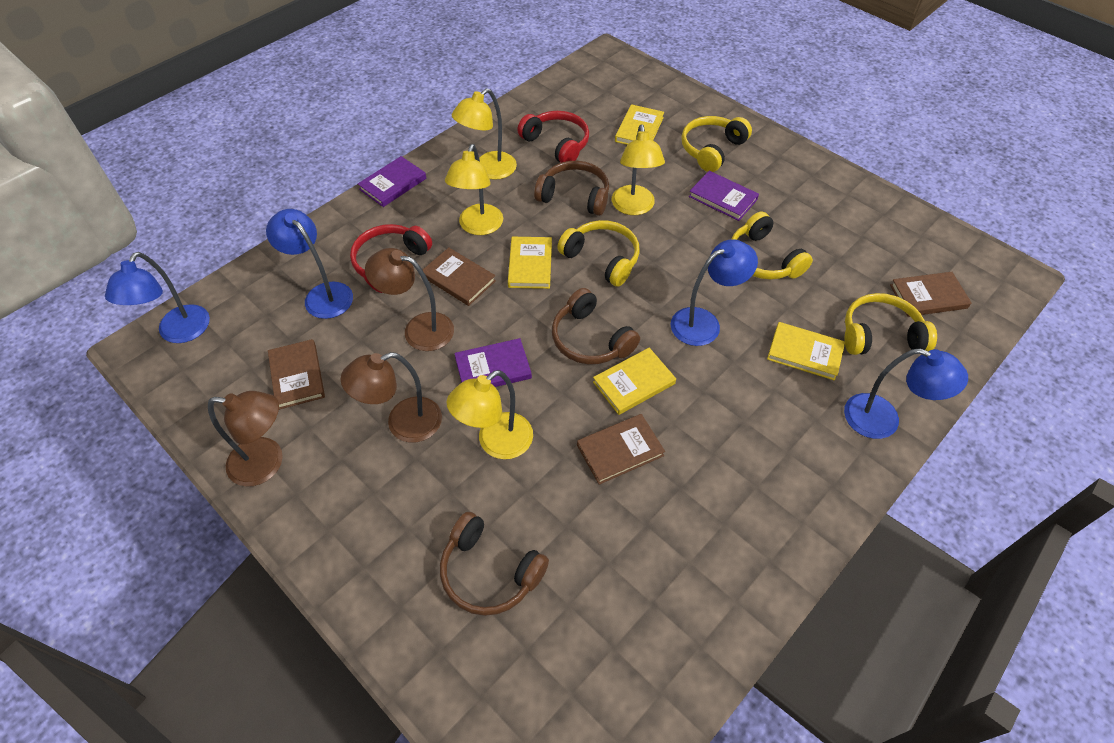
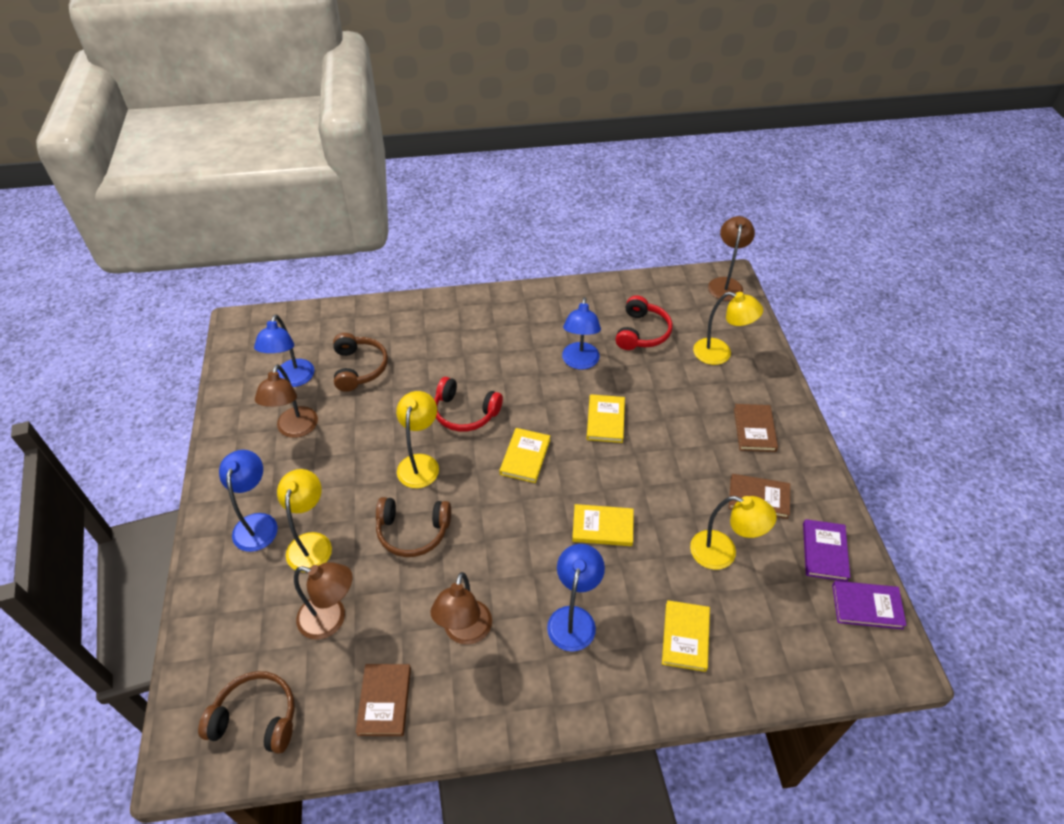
brown book: 4 -> 3
brown lamp: 3 -> 4
purple book: 3 -> 2
yellow headphones: 4 -> 0

